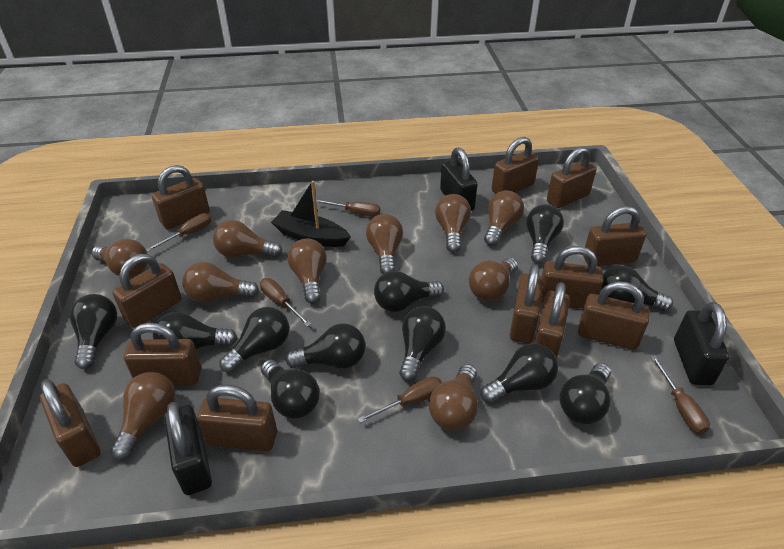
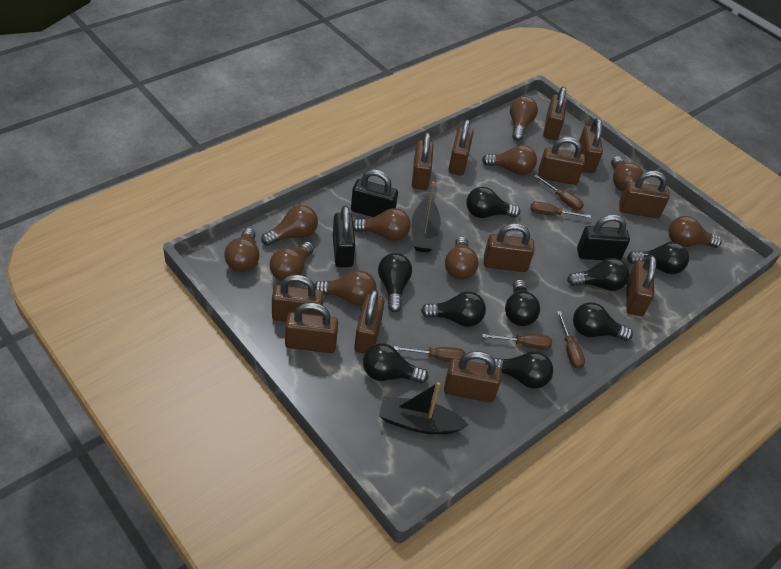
black boat: 1 -> 2
black light bulb: 11 -> 9

